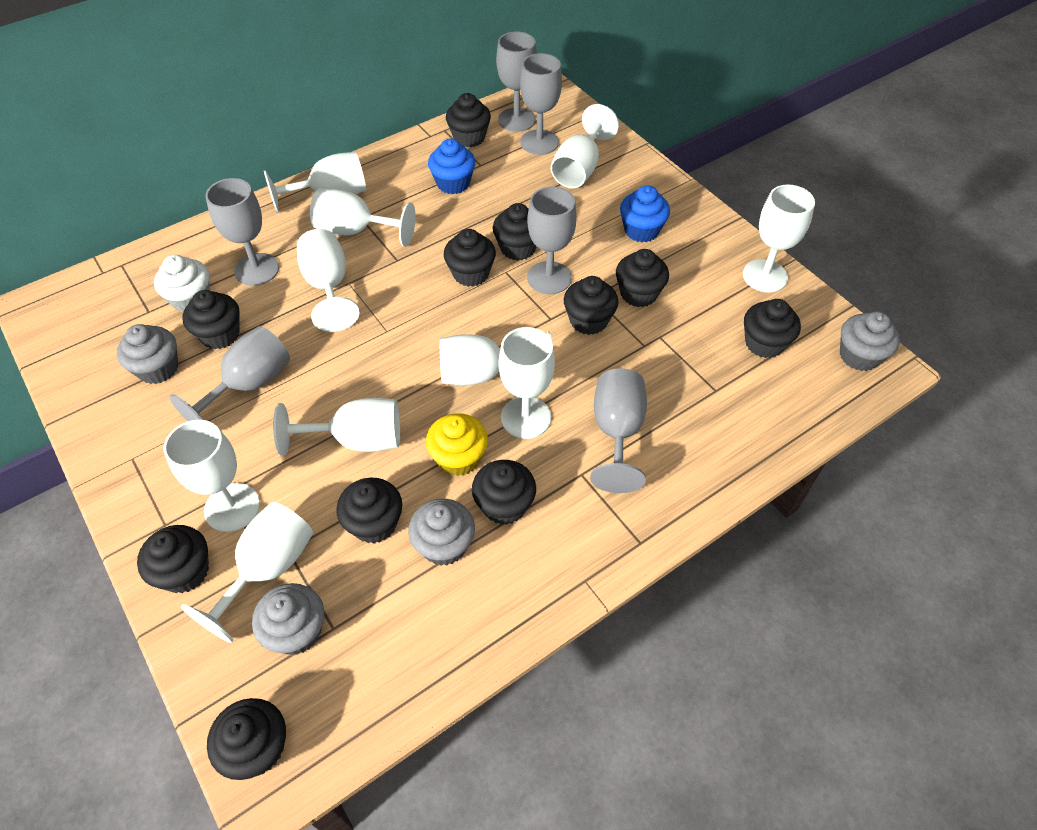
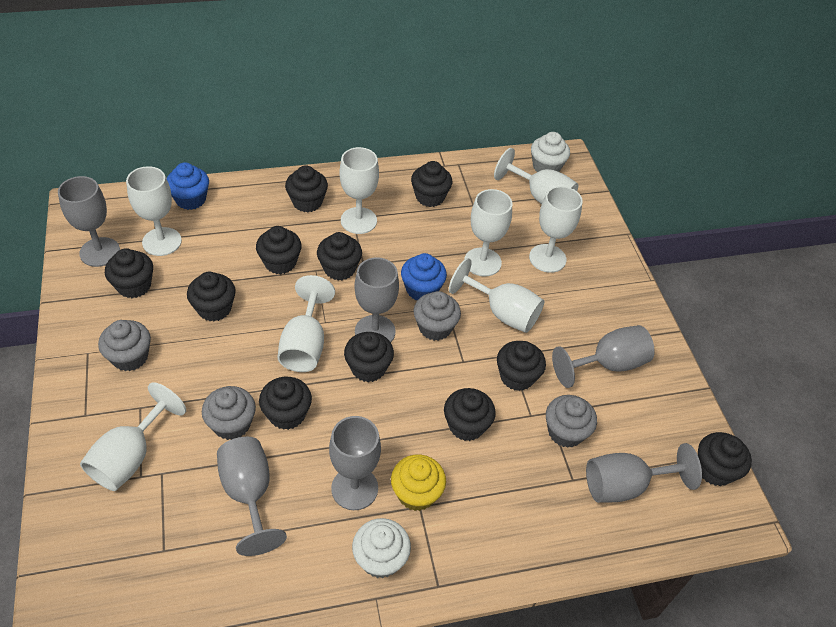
white cupcake: 1 -> 2
white goblet: 10 -> 8

